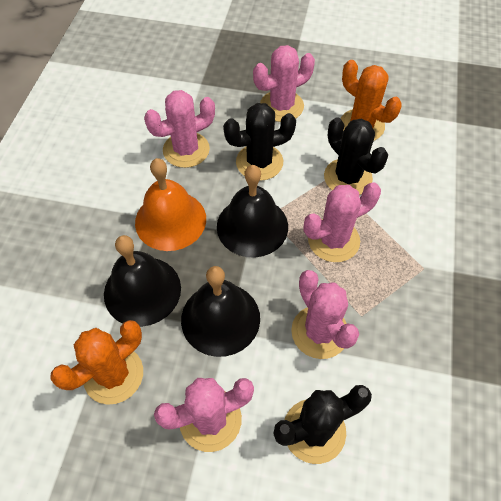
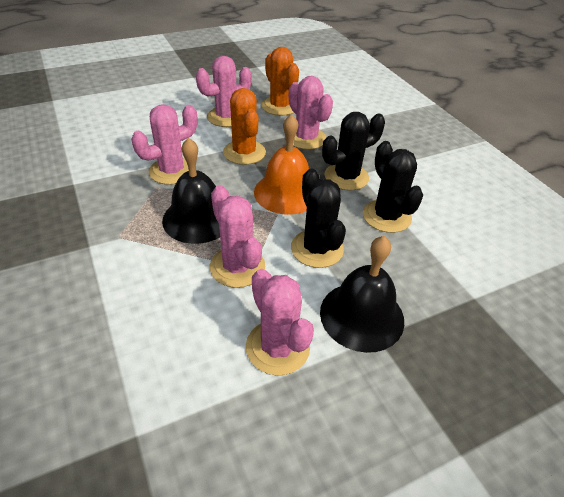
black bell: 3 -> 2

